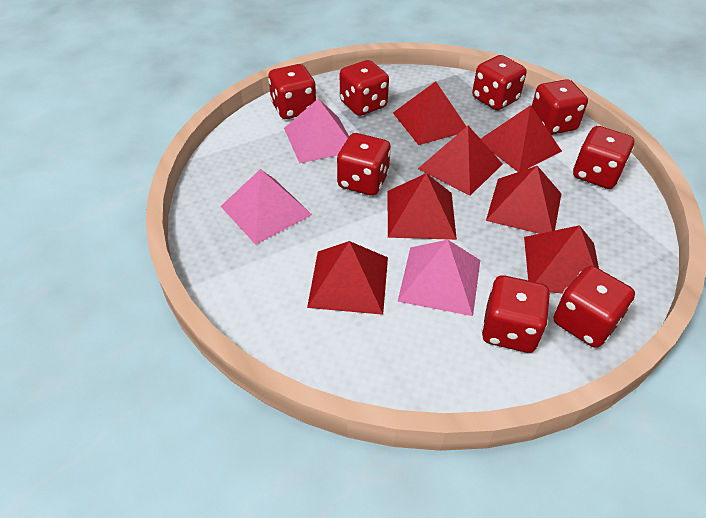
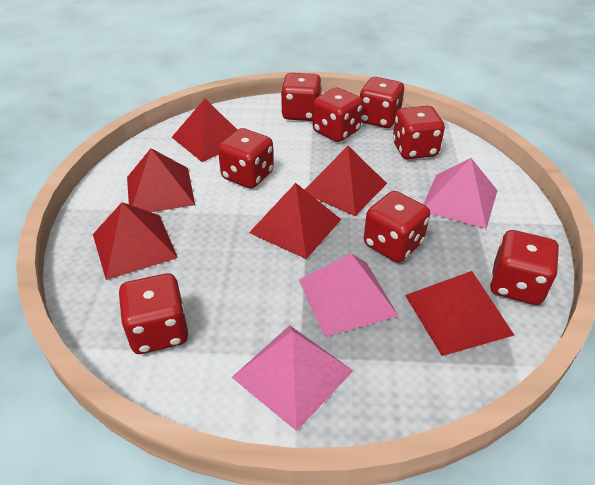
red pyramid: 7 -> 6

